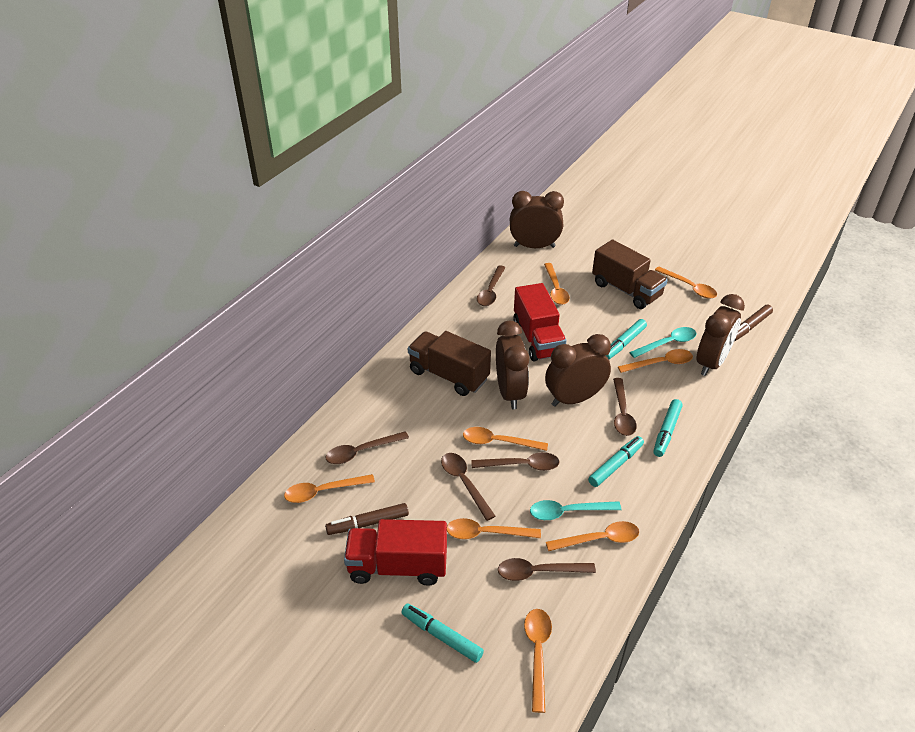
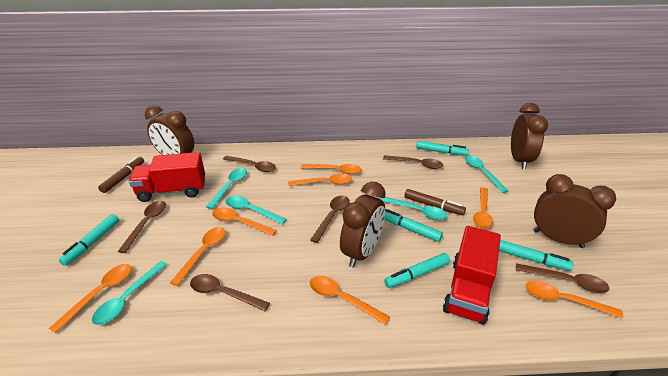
brown truck: 2 -> 0
turquoise marker: 4 -> 5
turquoise spoon: 2 -> 5

